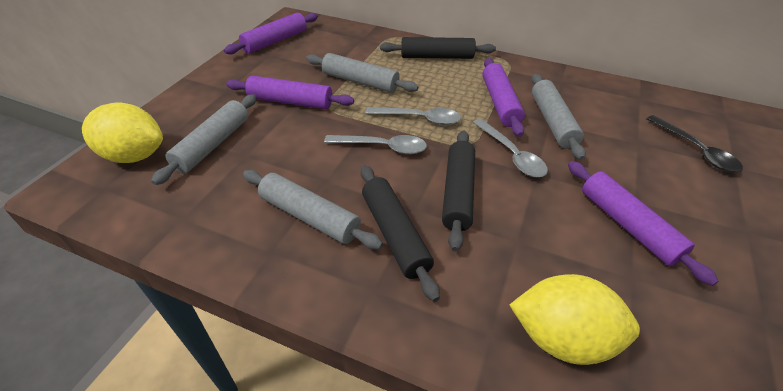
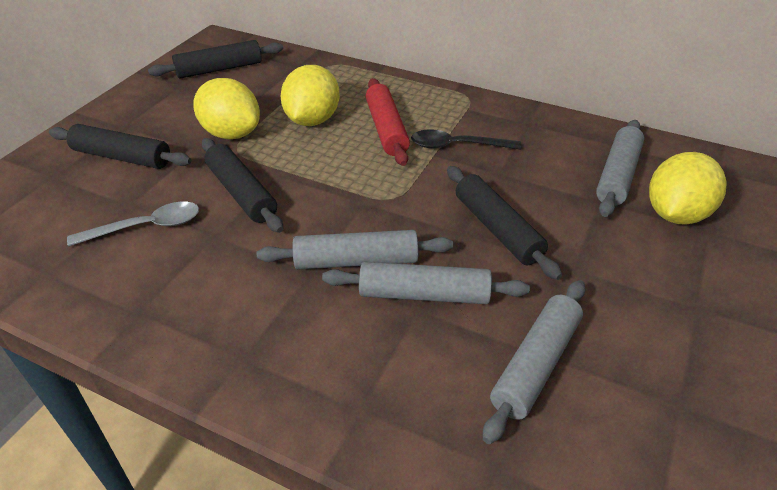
black rolling pin: 3 -> 4
grey spoon: 3 -> 1
purple rolling pin: 4 -> 0
red rolling pin: 0 -> 1
yellow lemon: 2 -> 3

